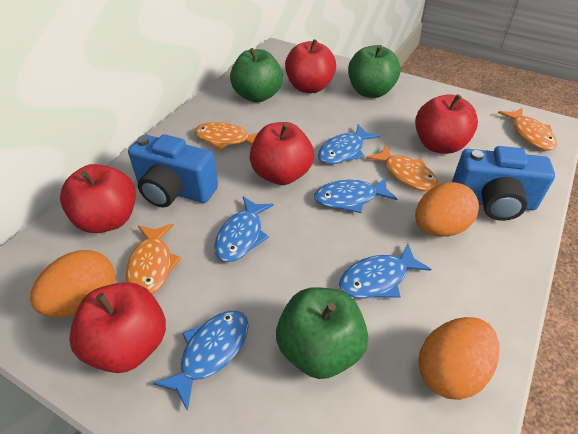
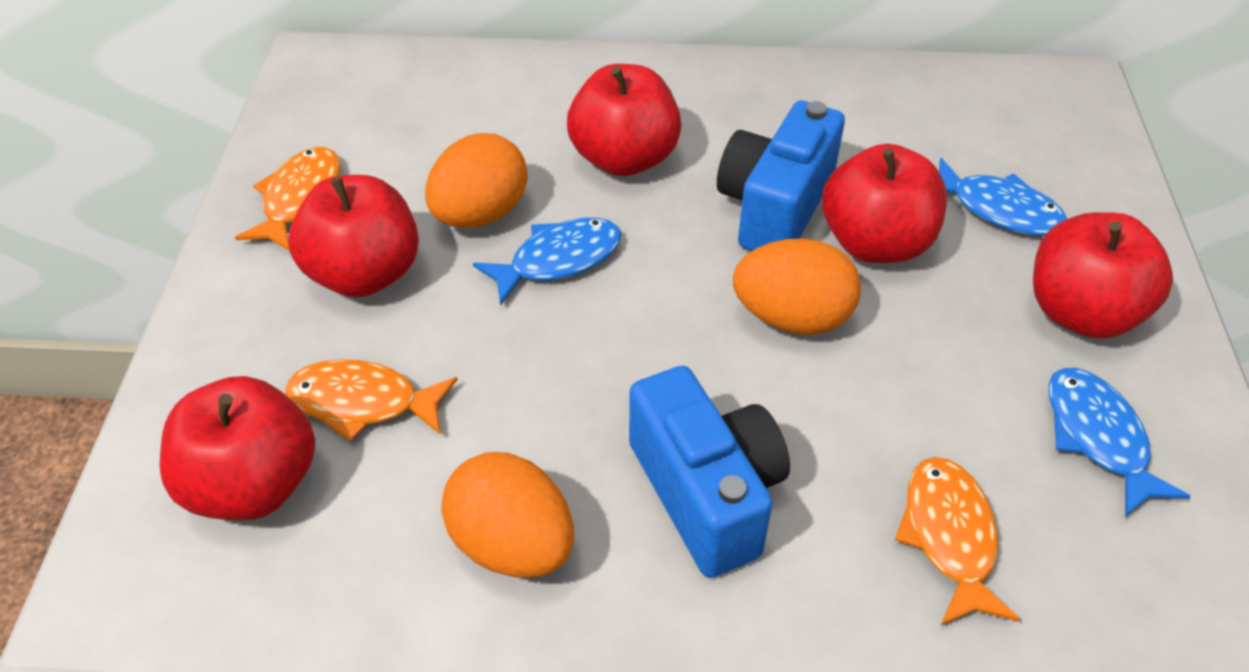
blue fish: 5 -> 3
green apple: 3 -> 0
orange fish: 4 -> 3

